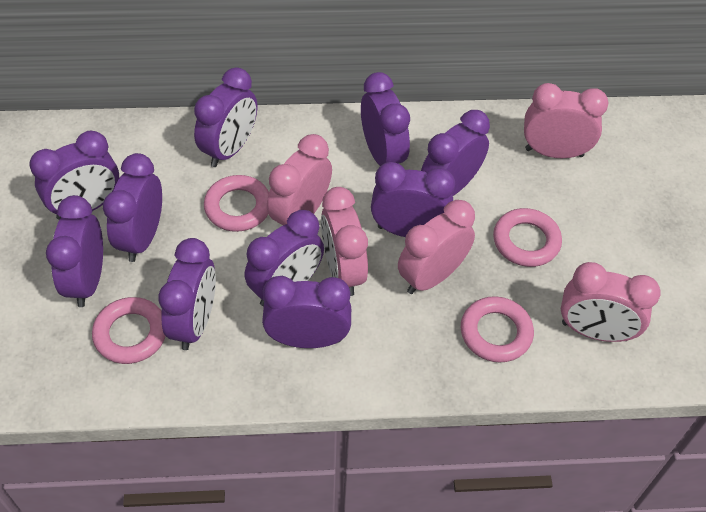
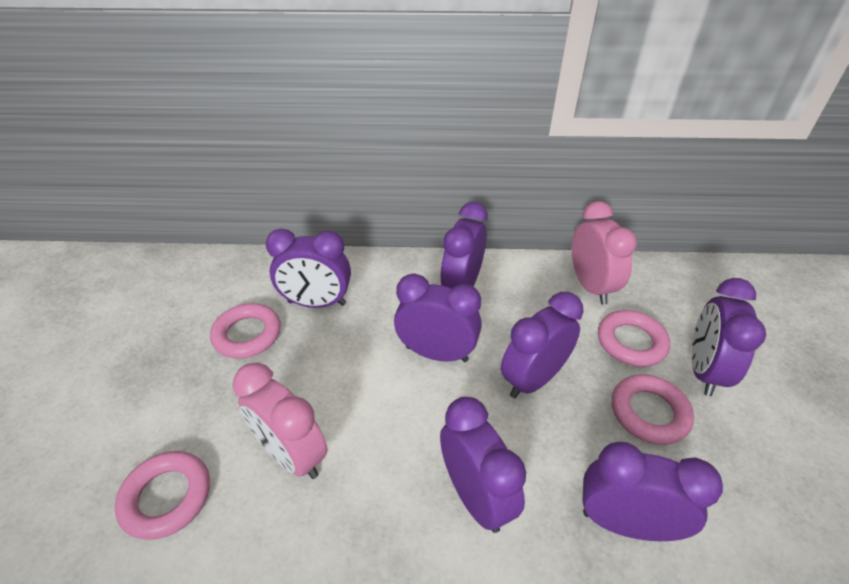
pink clock: 5 -> 2
purple clock: 10 -> 7

